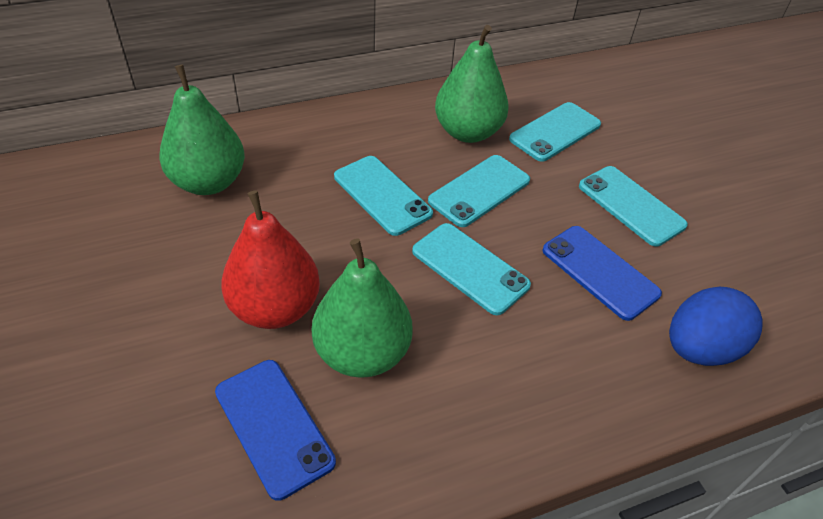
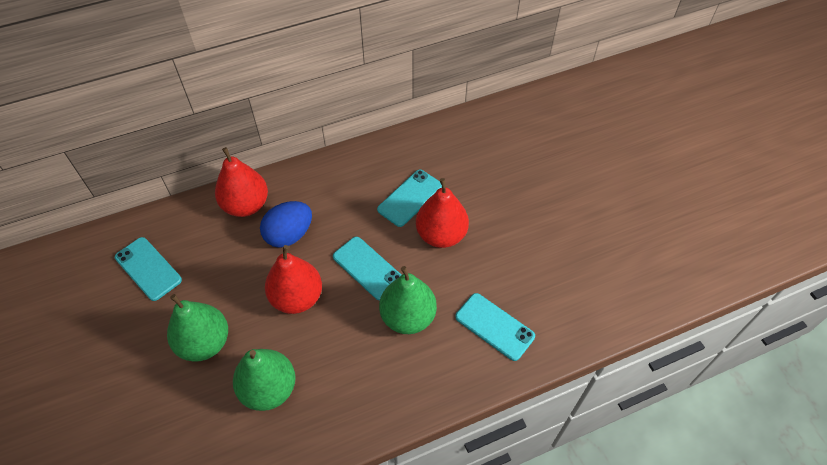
blue phone: 2 -> 0
red pear: 1 -> 3
turquoise phone: 5 -> 4

